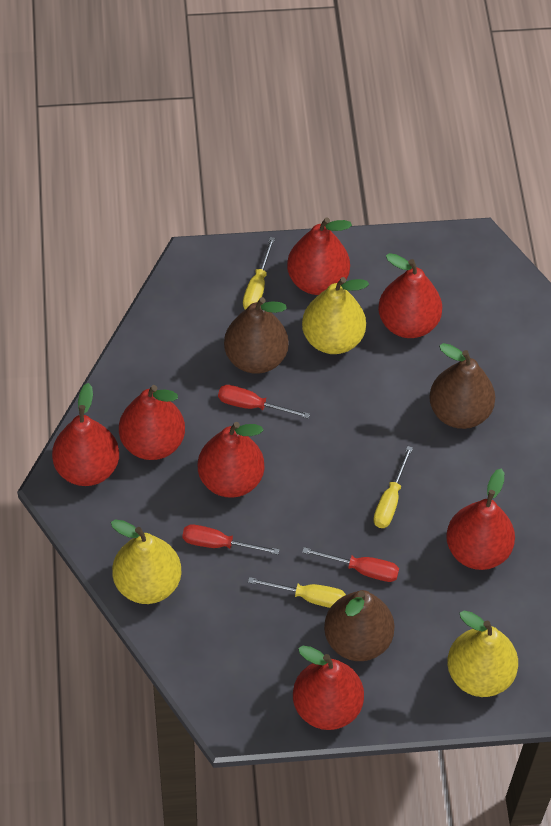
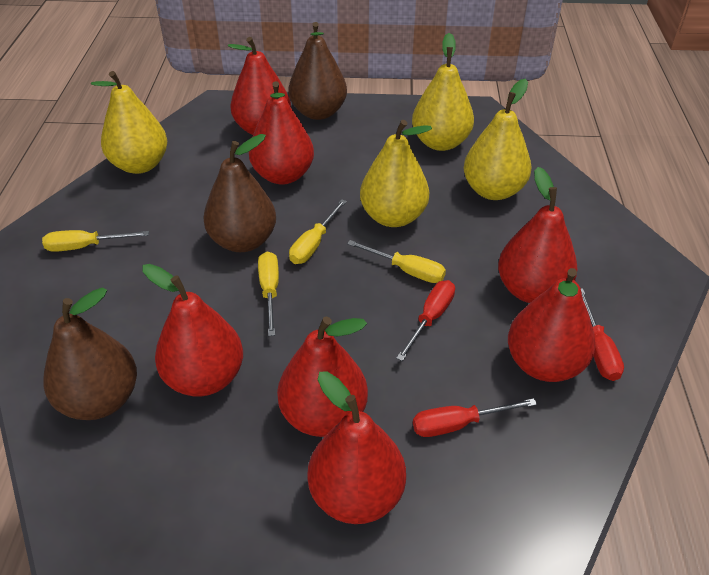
yellow pear: 3 -> 4
yellow screwdriver: 3 -> 4

